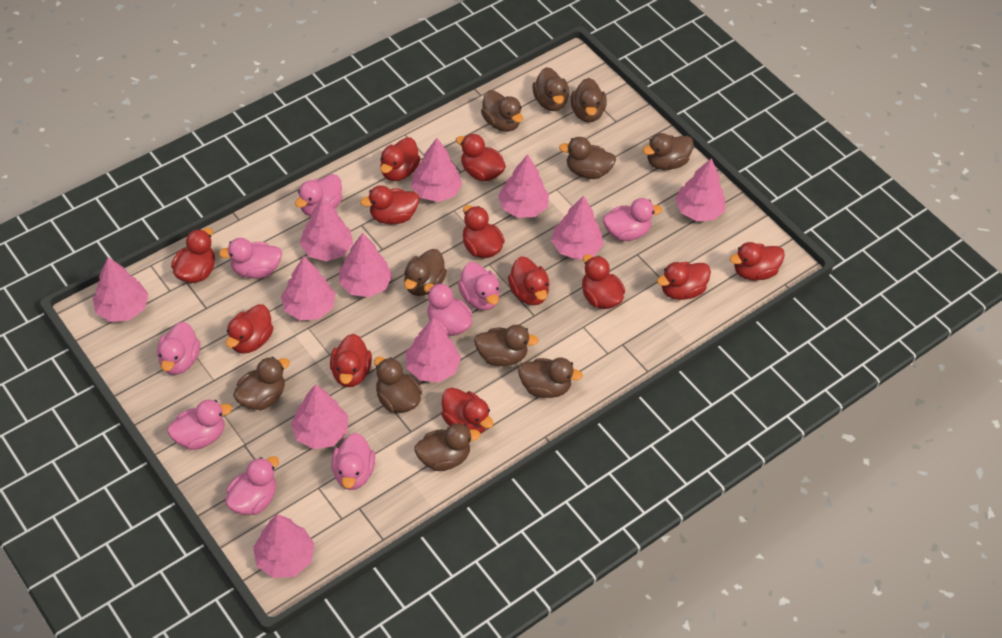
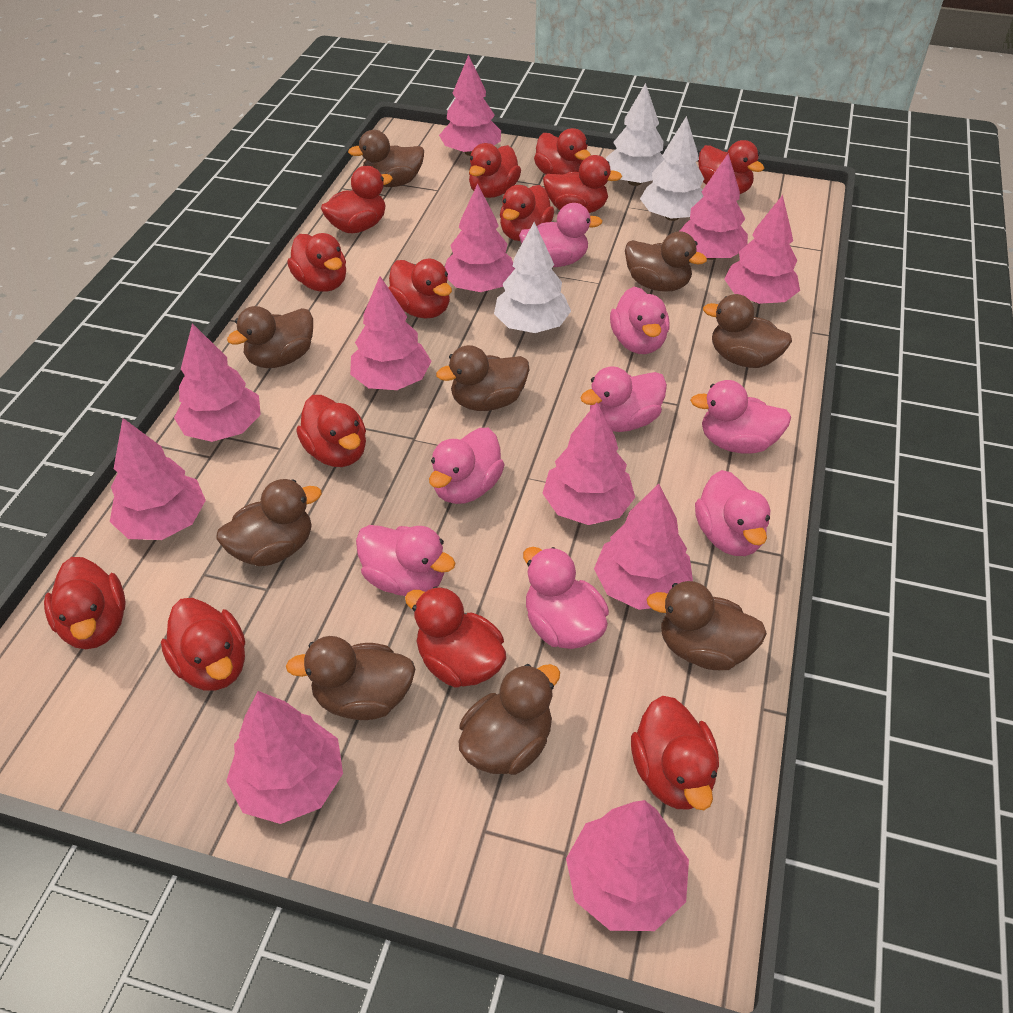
brown duck: 11 -> 9
pink duck: 9 -> 8
red duck: 12 -> 13
white tree: 0 -> 3

